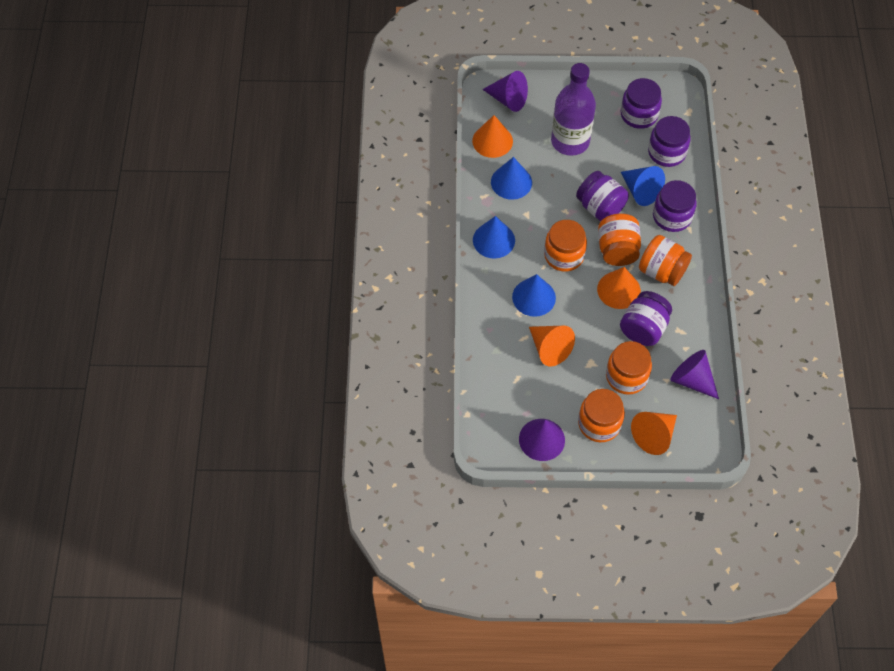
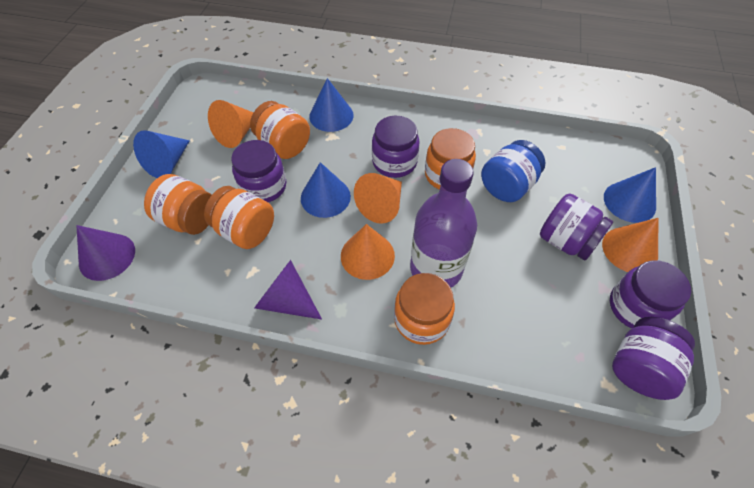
blue jar: 0 -> 1
purple cone: 3 -> 2

